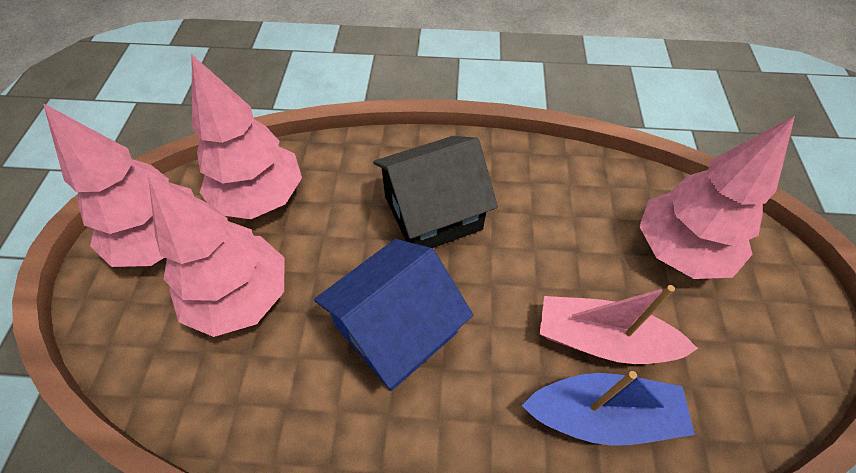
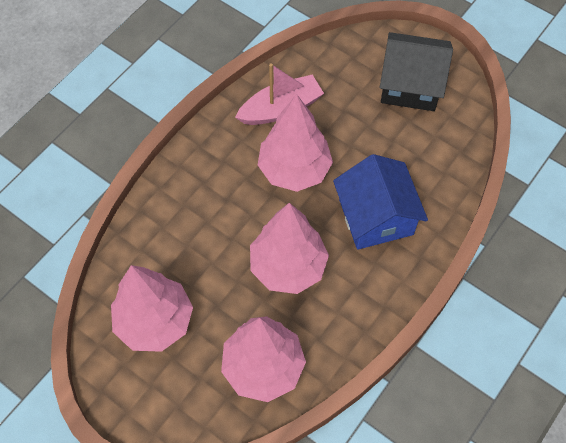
blue boat: 1 -> 0

